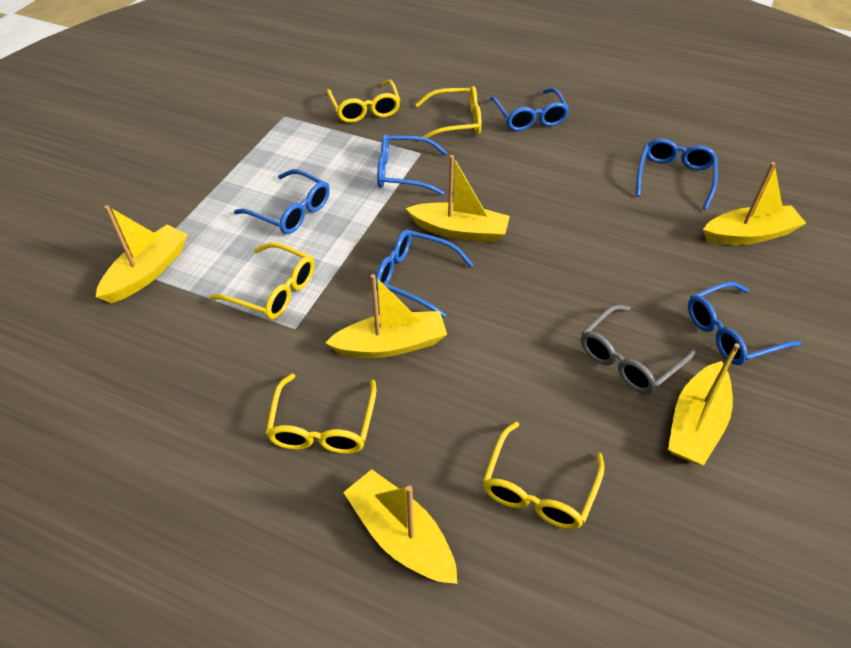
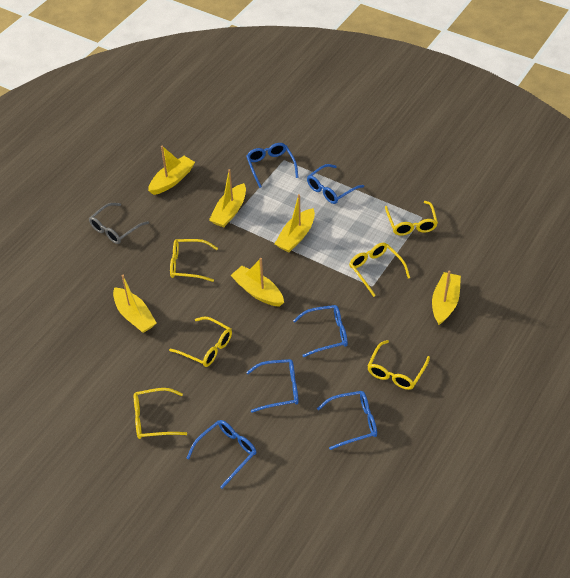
yellow glasses: 5 -> 6

